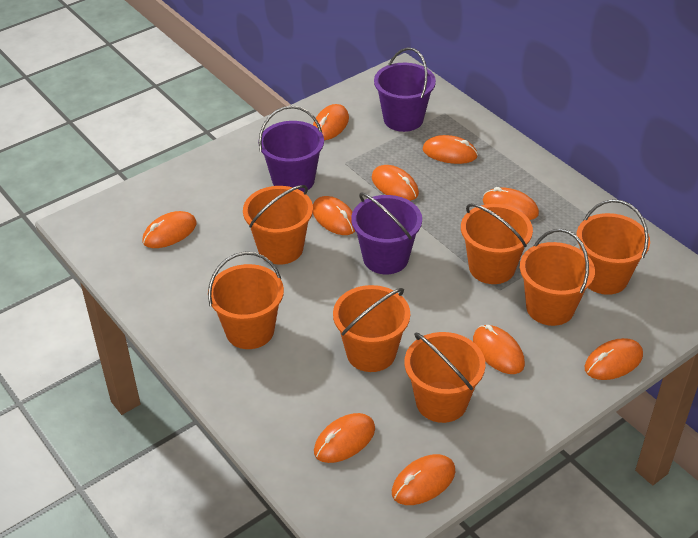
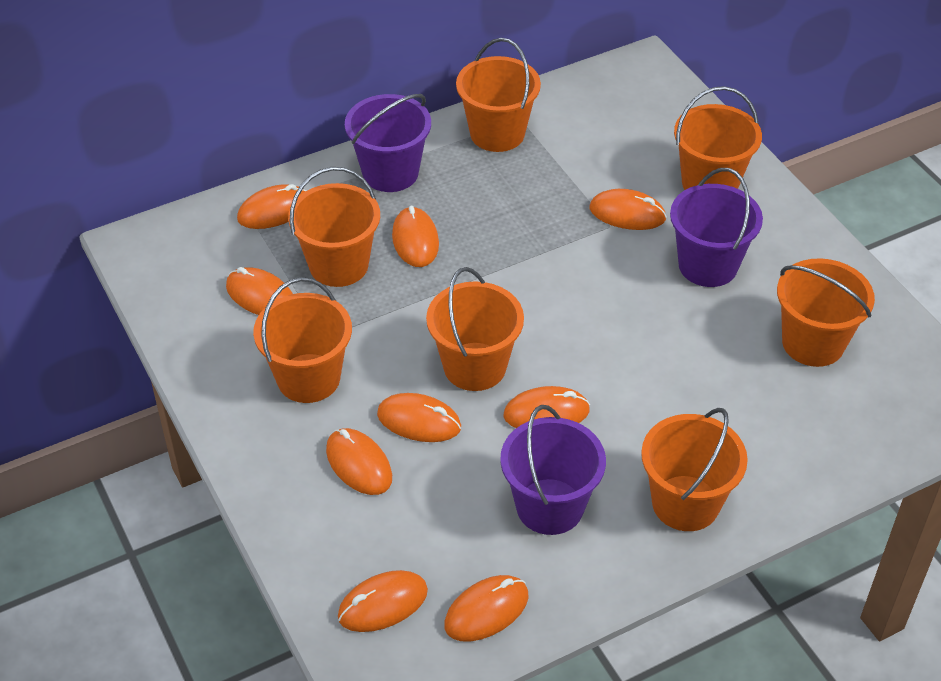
orange mouse: 10 -> 9

